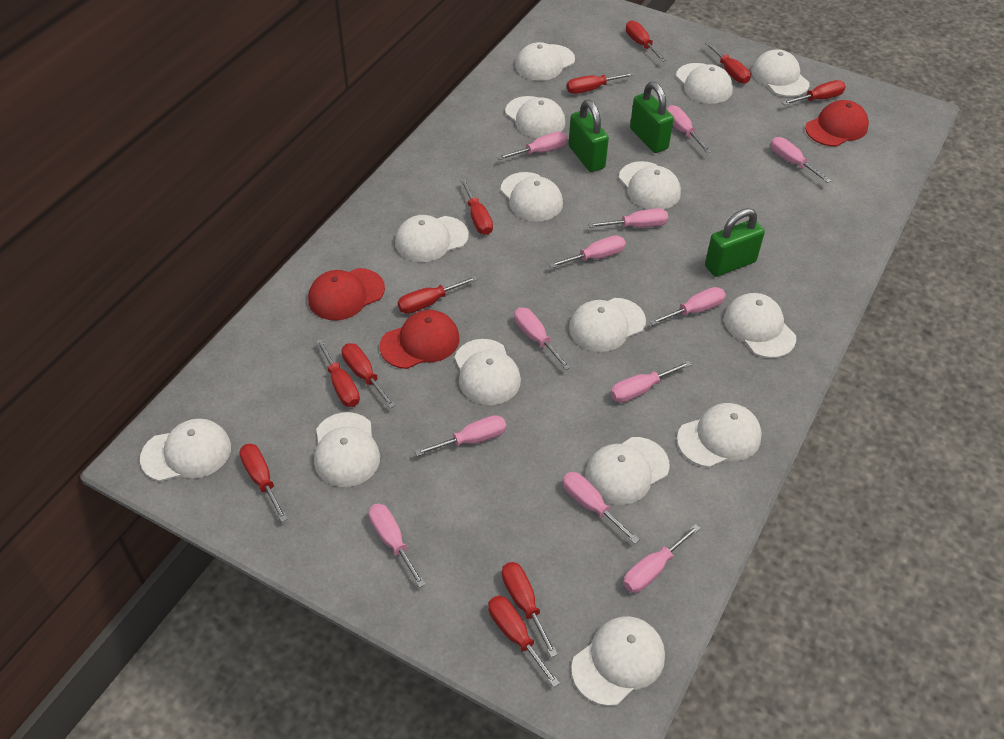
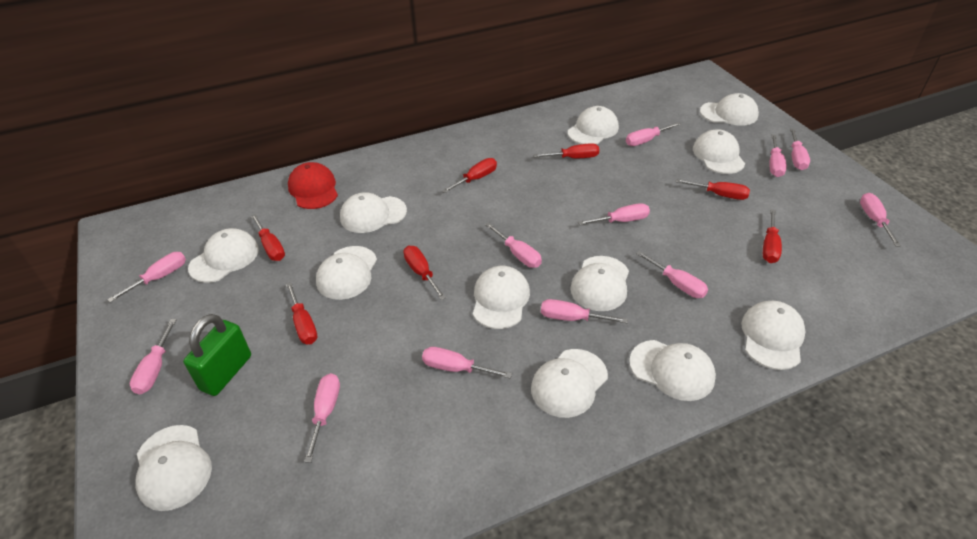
green padlock: 3 -> 1
red cap: 3 -> 1
red screwdriver: 11 -> 7
white cap: 15 -> 12

